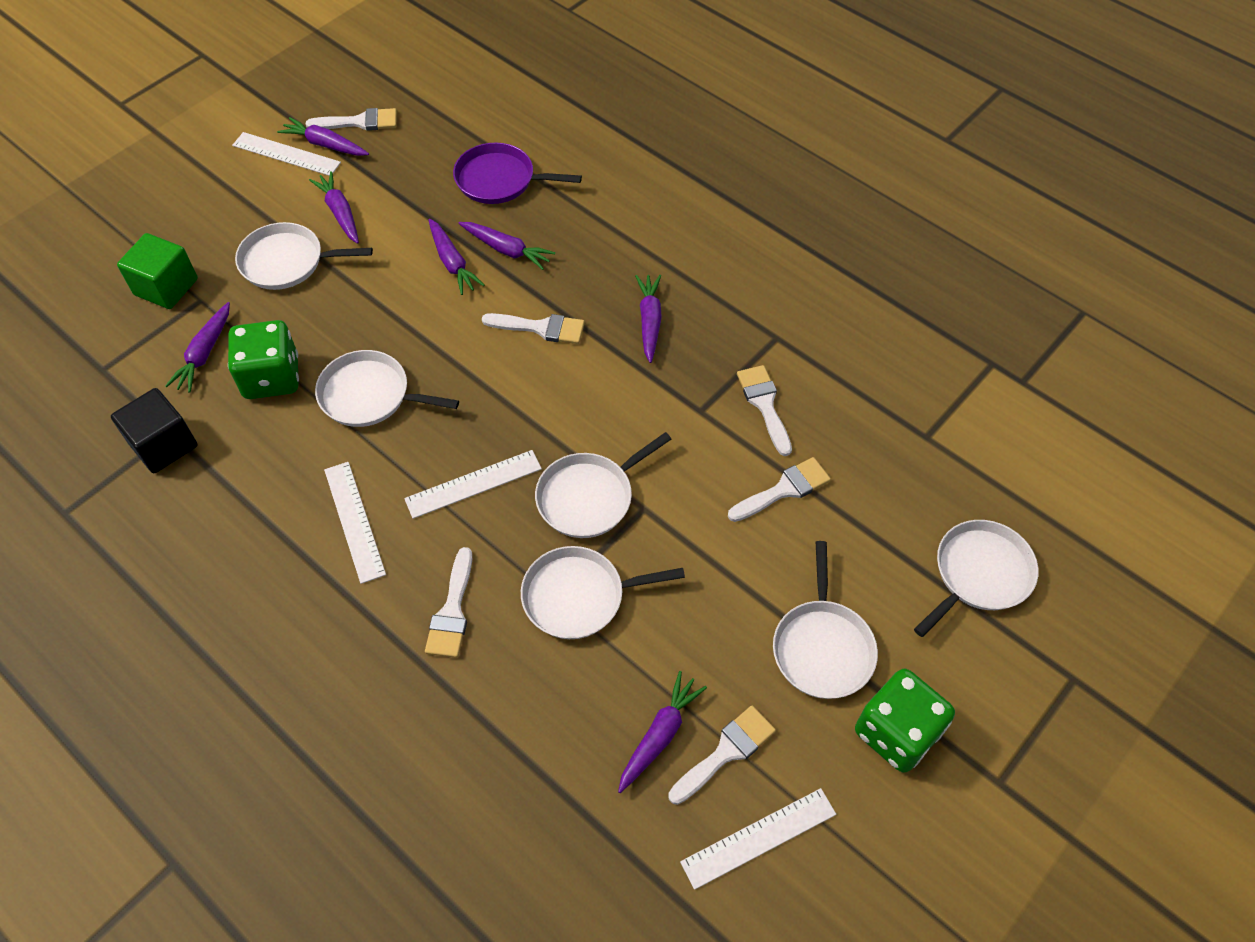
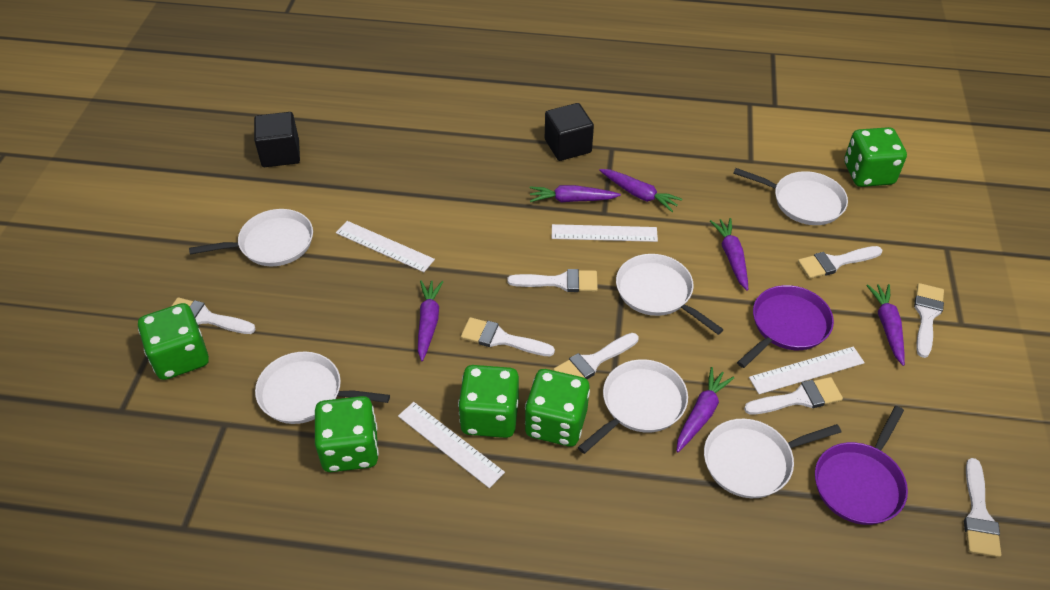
black cube: 1 -> 2
green cube: 1 -> 0
green dice: 2 -> 5
purple carrot: 7 -> 6
purple pan: 1 -> 2
white brush: 6 -> 8

